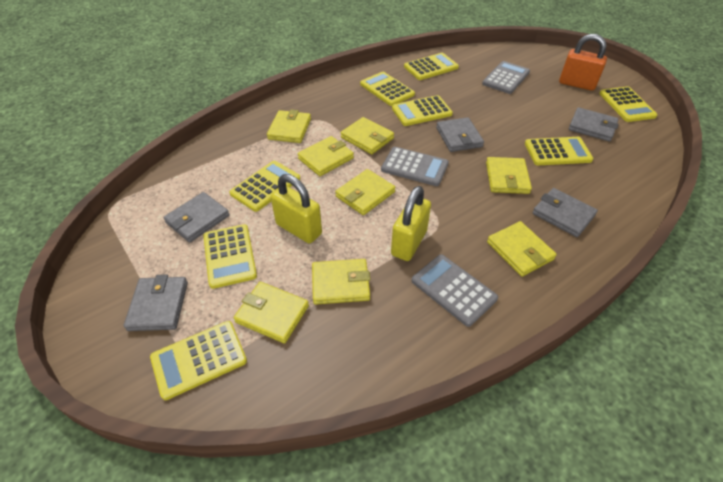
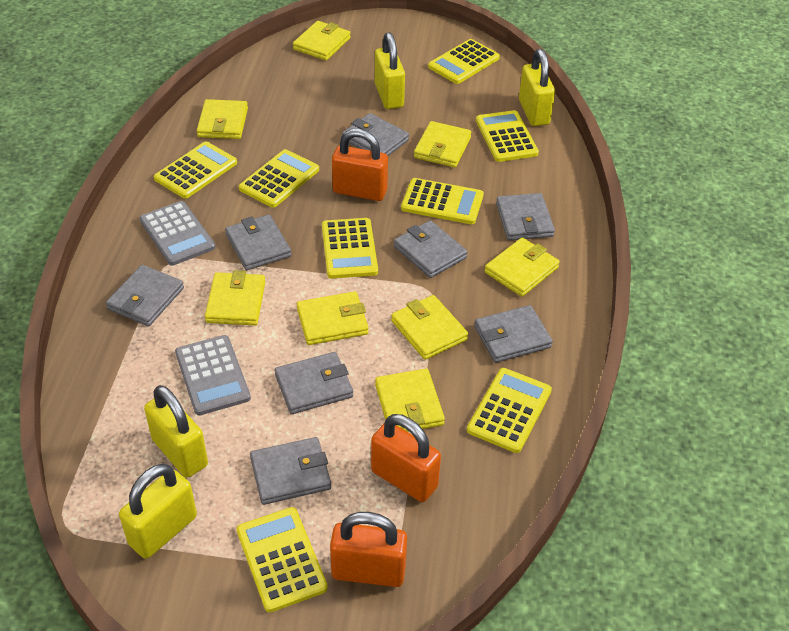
grey calculator: 3 -> 2
grey wallet: 5 -> 8
orange padlock: 1 -> 3
yellow padlock: 2 -> 4

